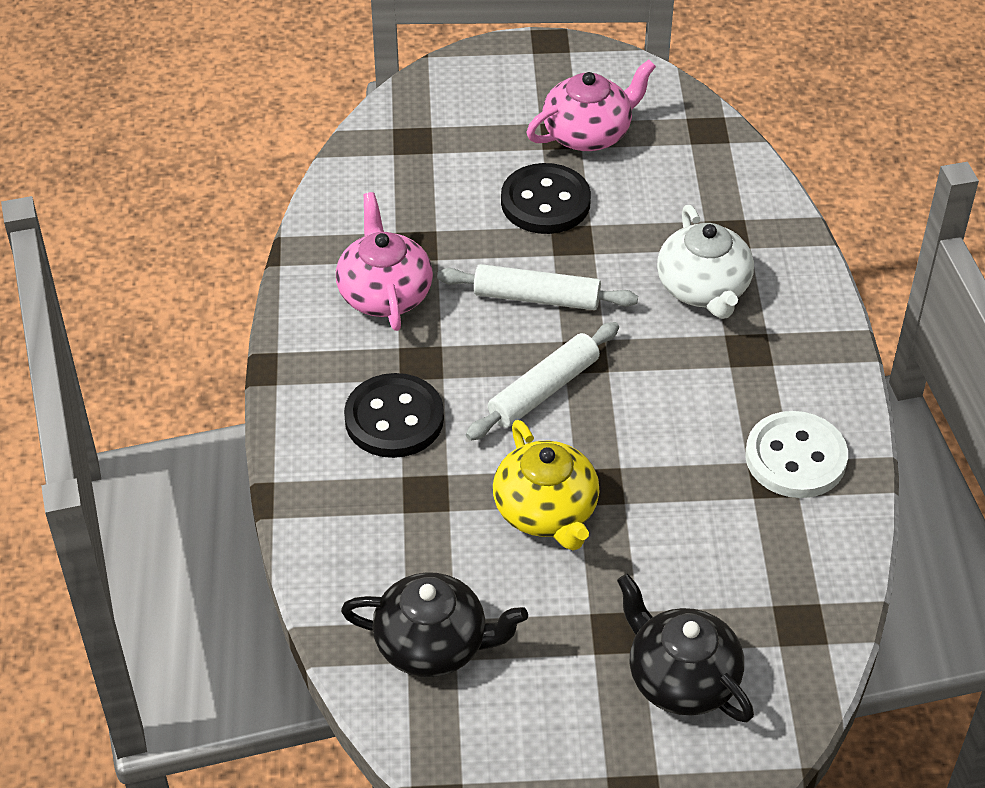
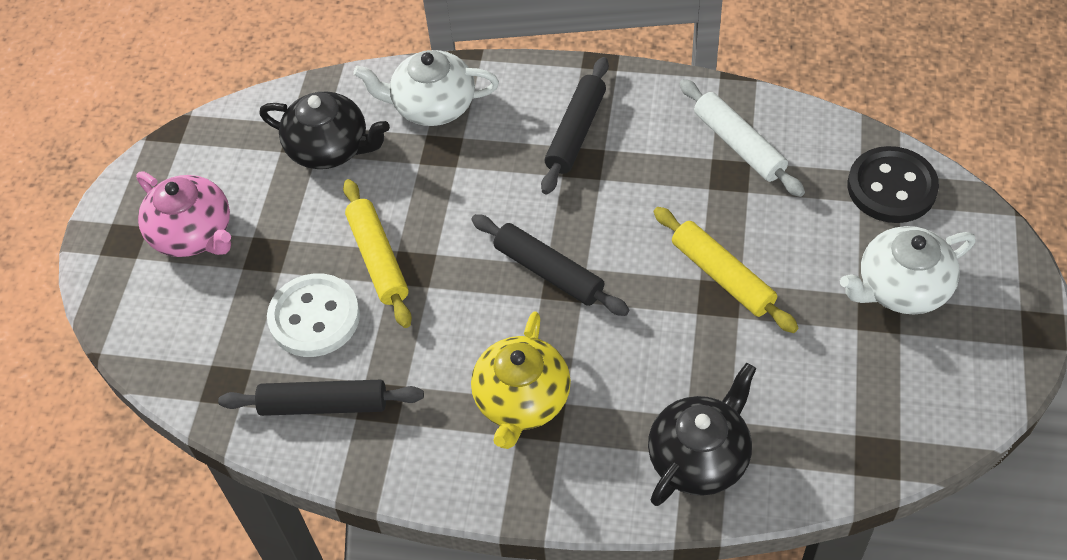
black button: 2 -> 1
black rolling pin: 0 -> 3
pink teapot: 2 -> 1
white rolling pin: 2 -> 1
white teapot: 1 -> 2
yellow rolling pin: 0 -> 2

